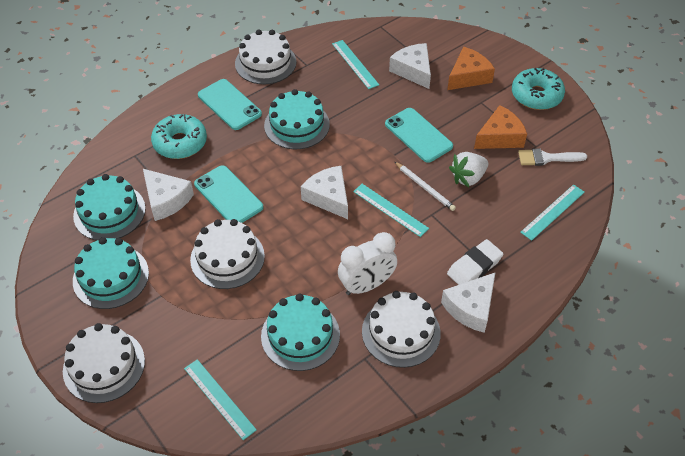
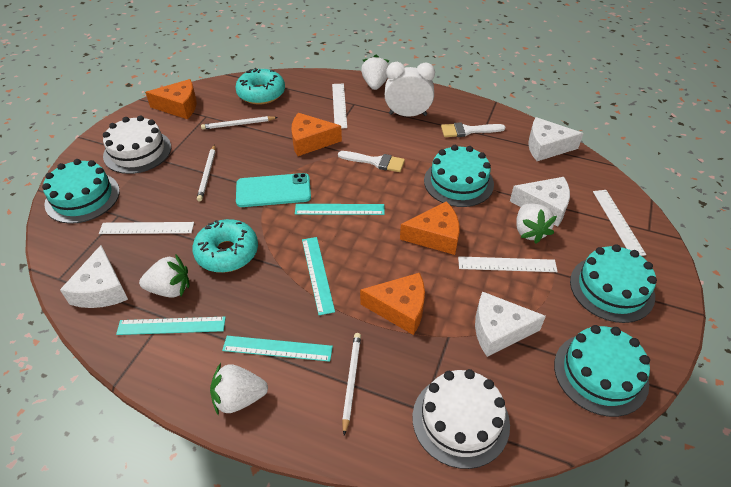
orange cheese: 2 -> 4
turquoise phone: 3 -> 1
white brush: 1 -> 2
white cake: 4 -> 2
white eraser: 1 -> 0
white pencil: 1 -> 3
white ruler: 0 -> 4
white strawberry: 1 -> 4

